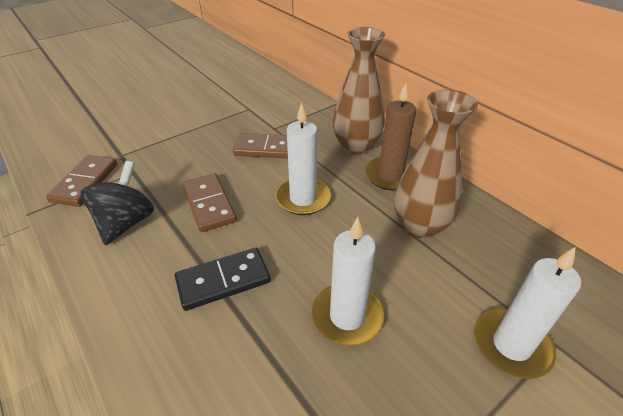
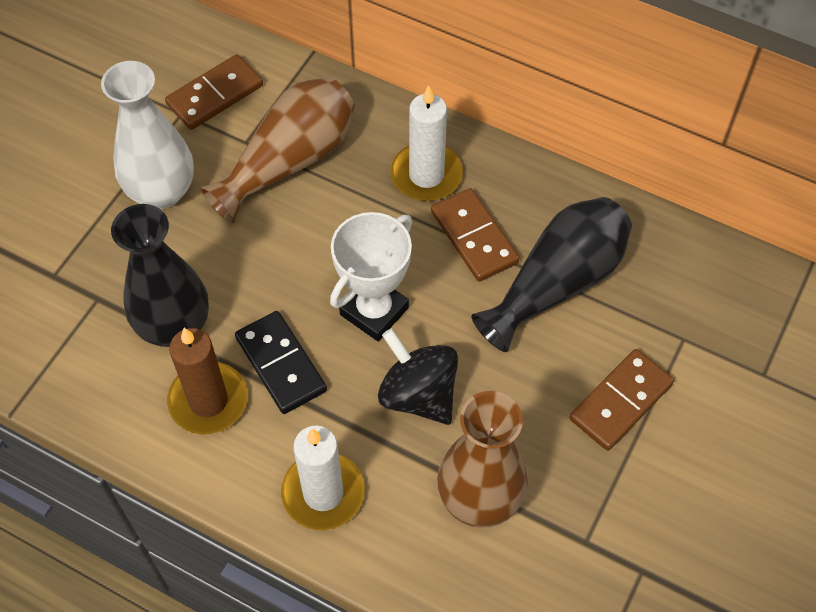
black vase: 0 -> 2
white candle: 3 -> 2
white trophy: 0 -> 1
white vase: 0 -> 1

